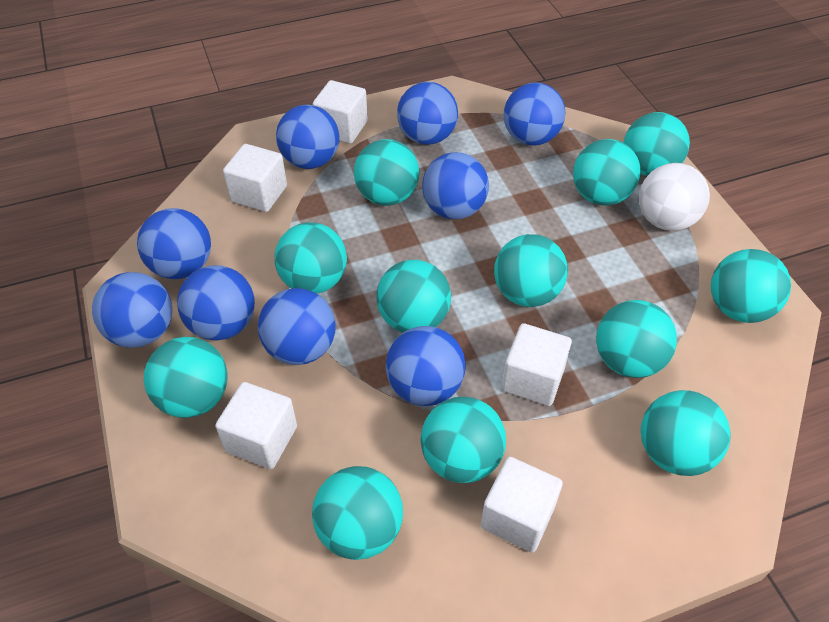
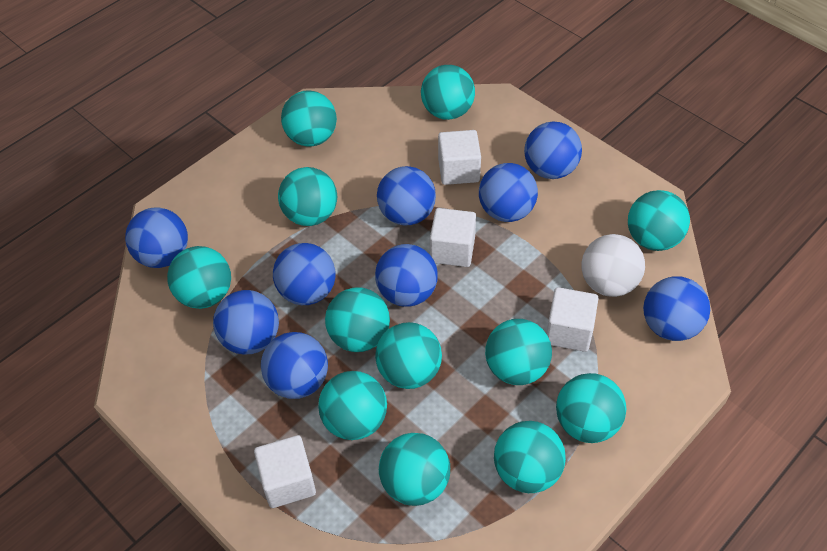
white cube: 5 -> 4

